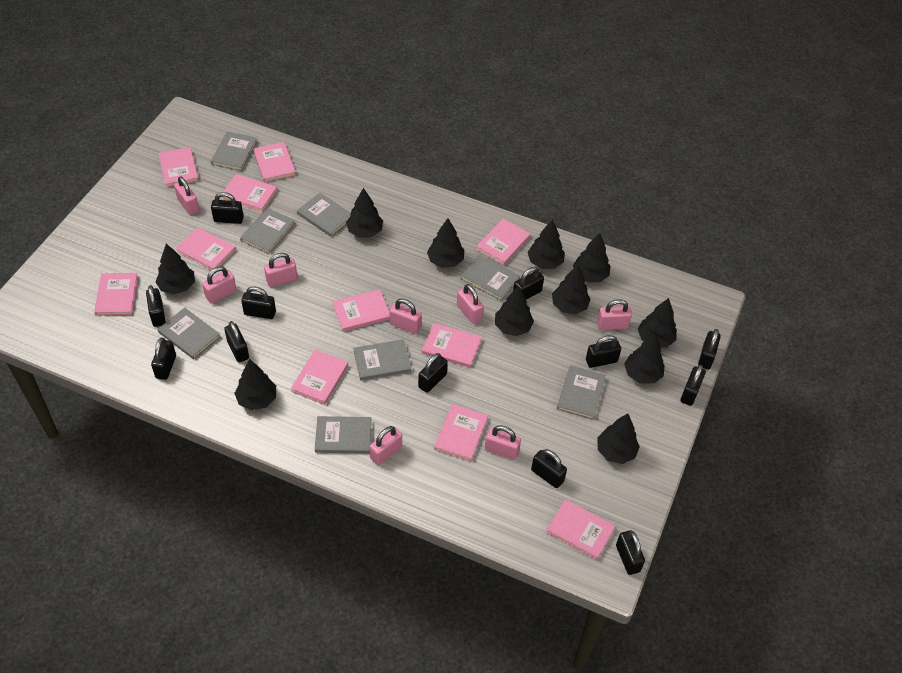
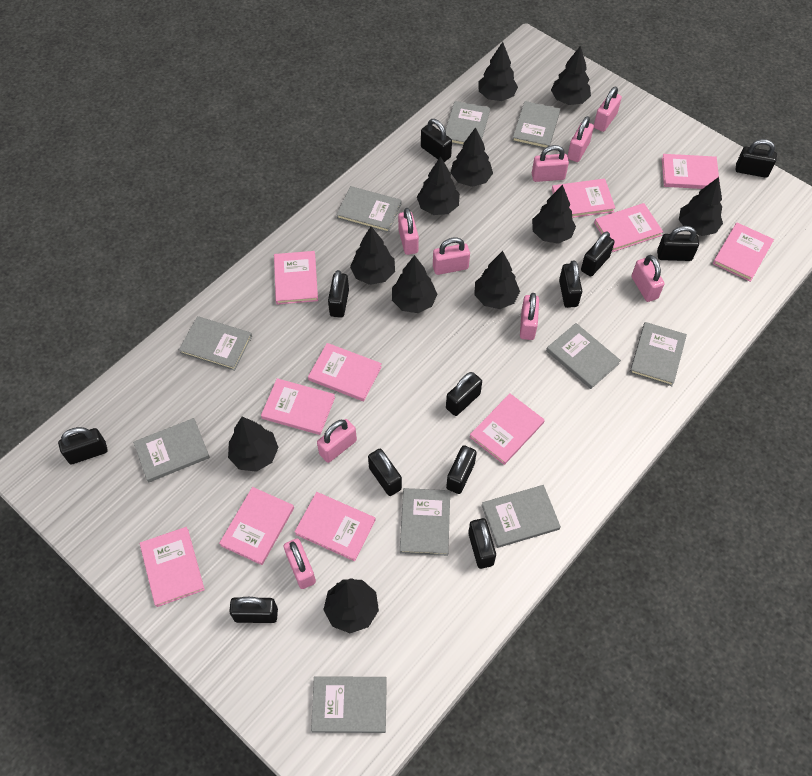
grey book: 8 -> 10
pink padlock: 8 -> 9

